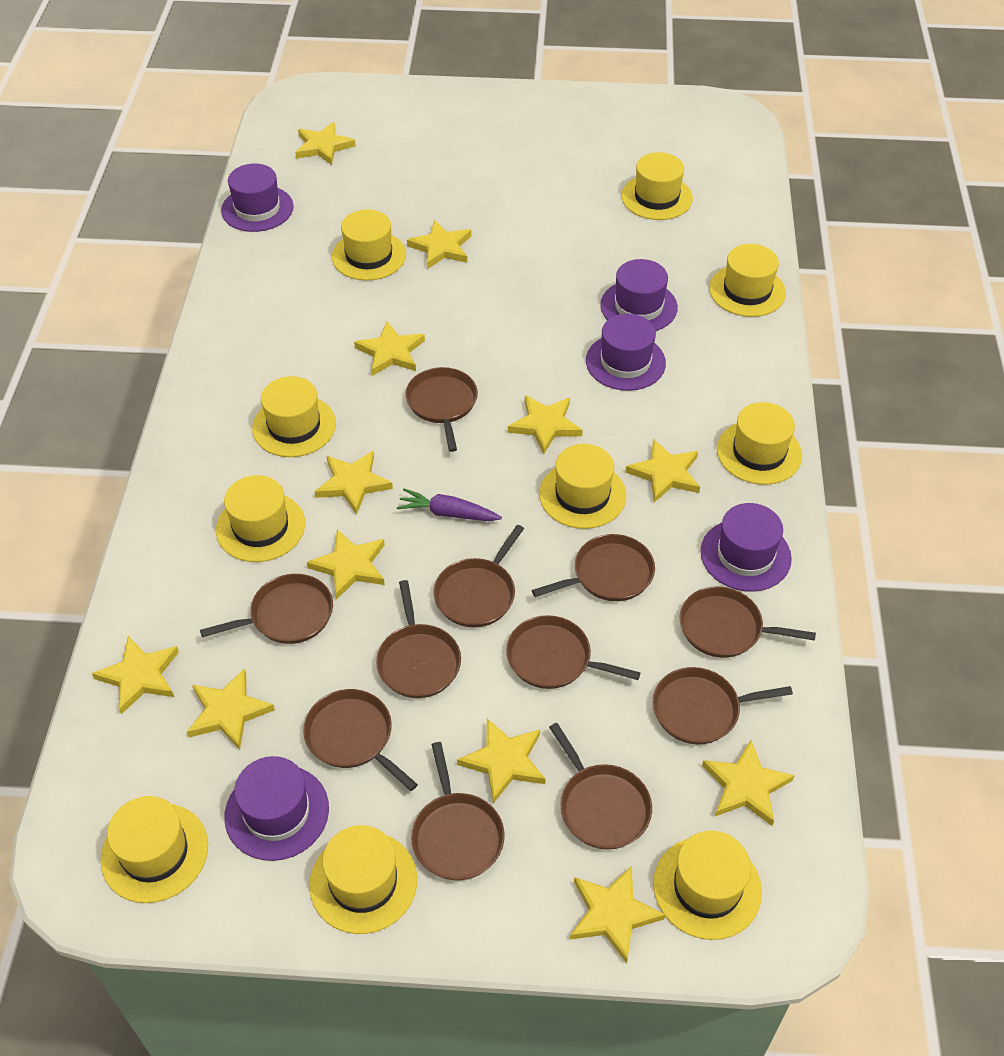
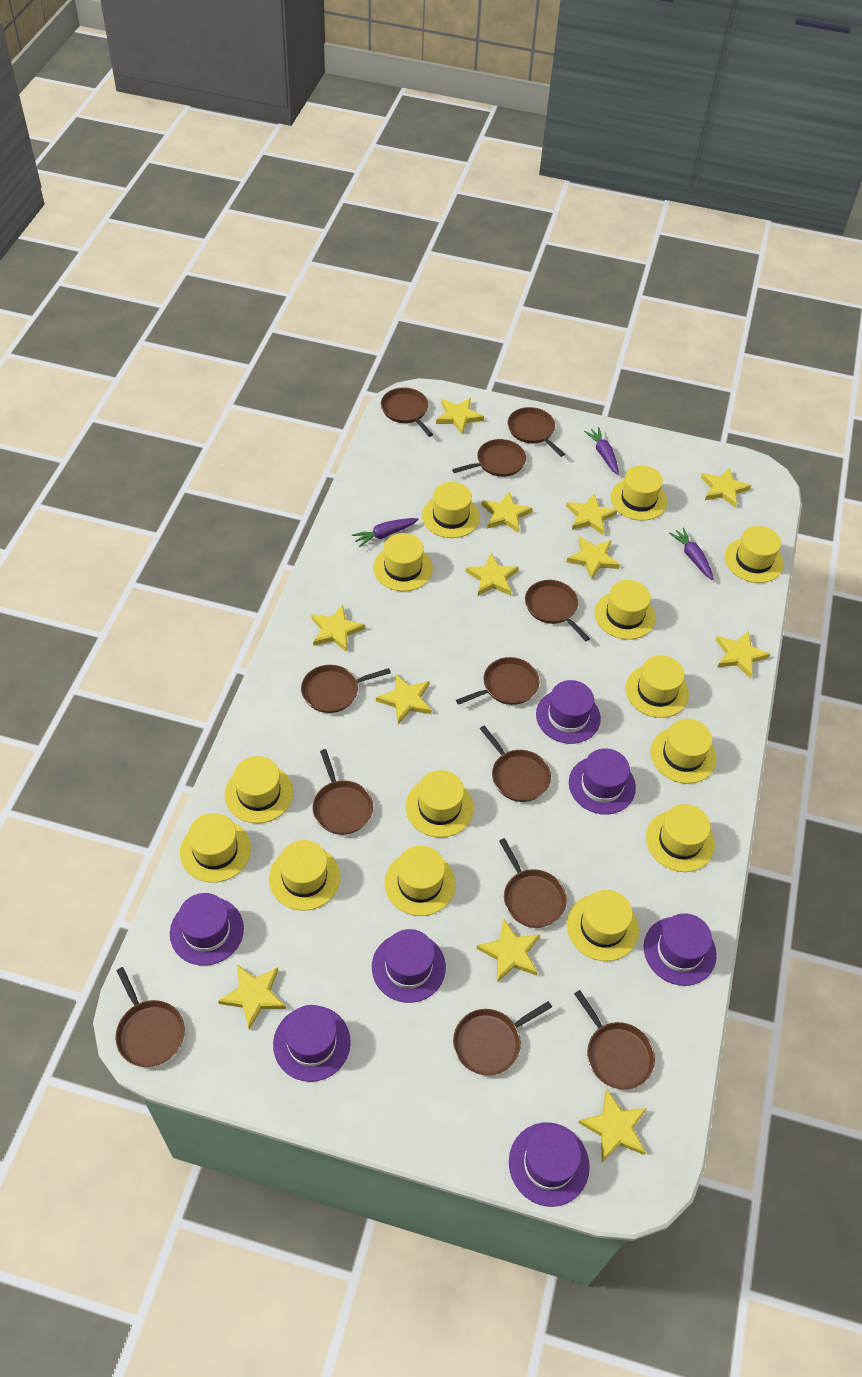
brown pan: 11 -> 12
purple carrot: 1 -> 3
purple hat: 5 -> 7
yellow hat: 10 -> 14

